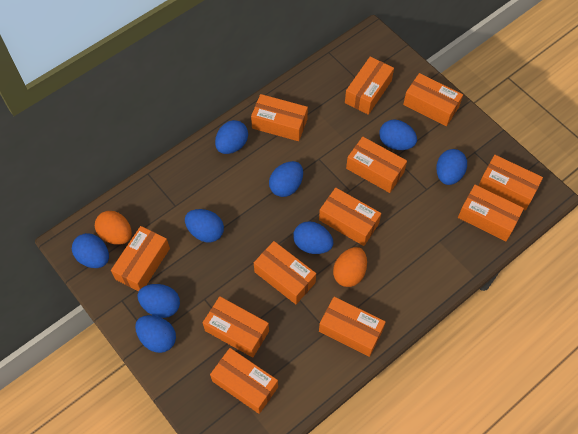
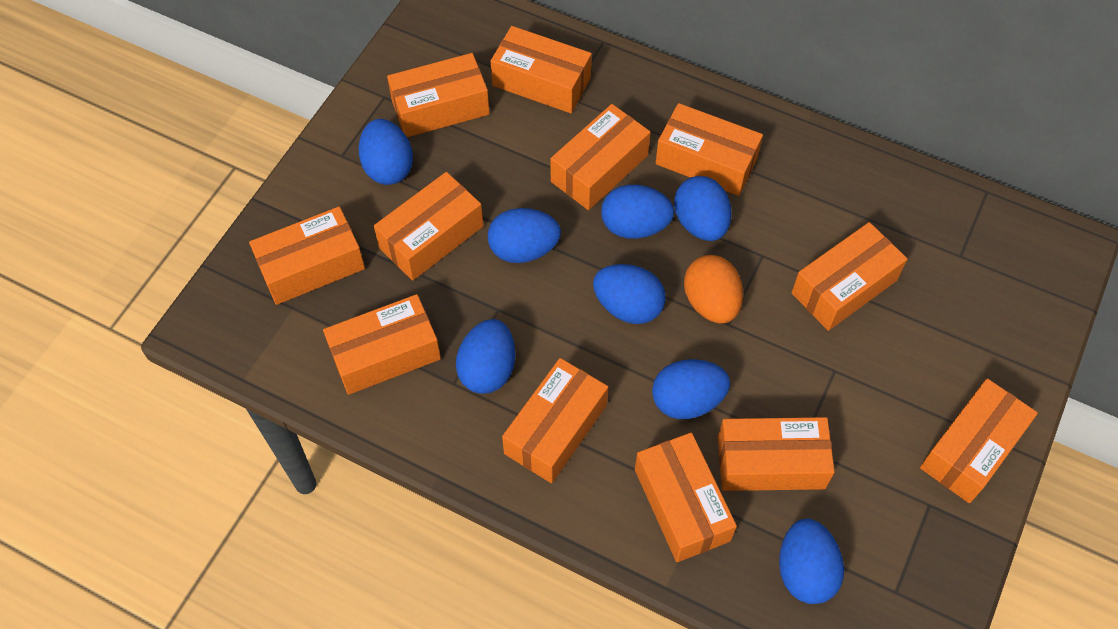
blue egg: 9 -> 8
orange egg: 2 -> 1

